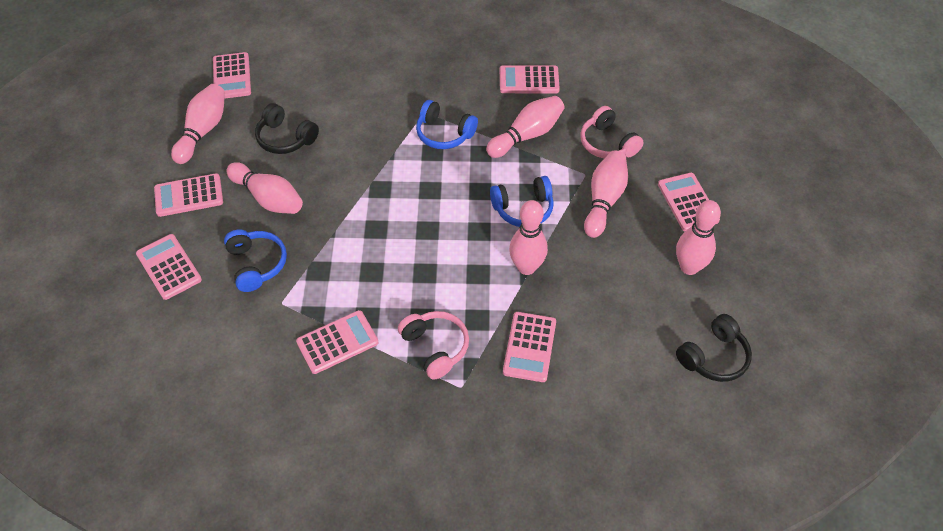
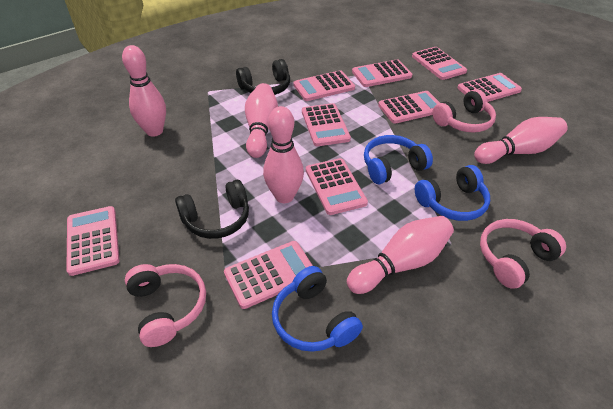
pink bowling pin: 6 -> 5
pink calculator: 7 -> 9
pink headphones: 2 -> 3

